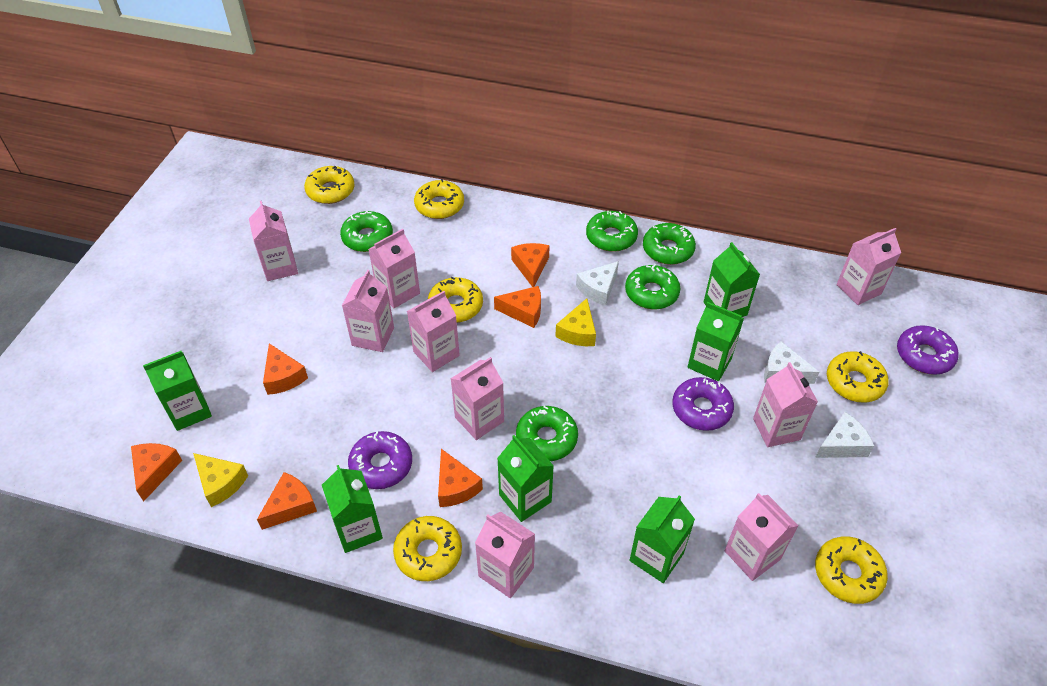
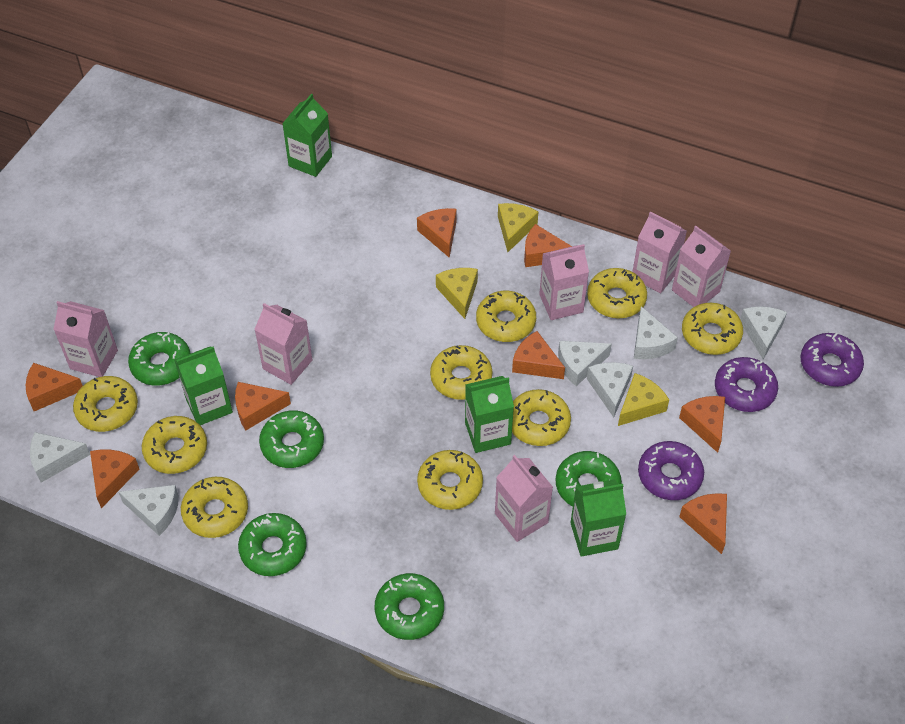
green carton: 6 -> 4
orange cheese: 6 -> 8
pink carton: 9 -> 6
white cheese: 3 -> 6
yellow cheese: 2 -> 3
yellow donut: 6 -> 9

